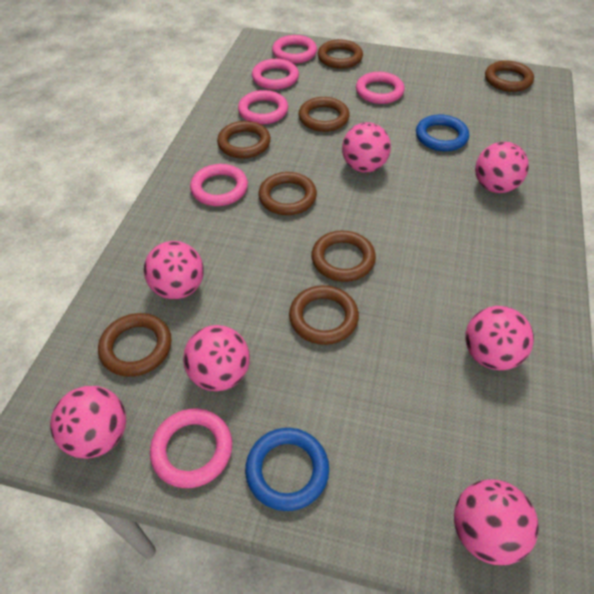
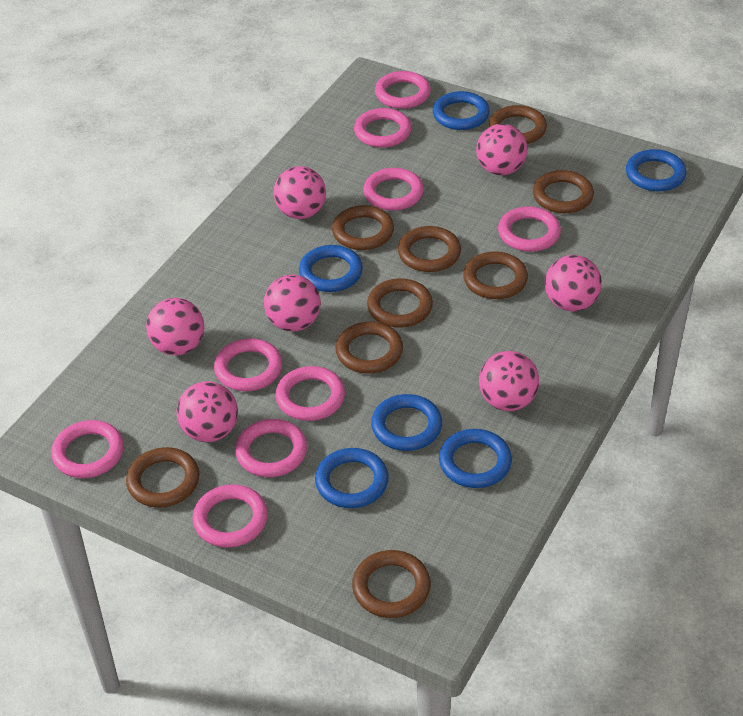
blue ring: 2 -> 6
brown ring: 8 -> 9
pink ring: 6 -> 9

